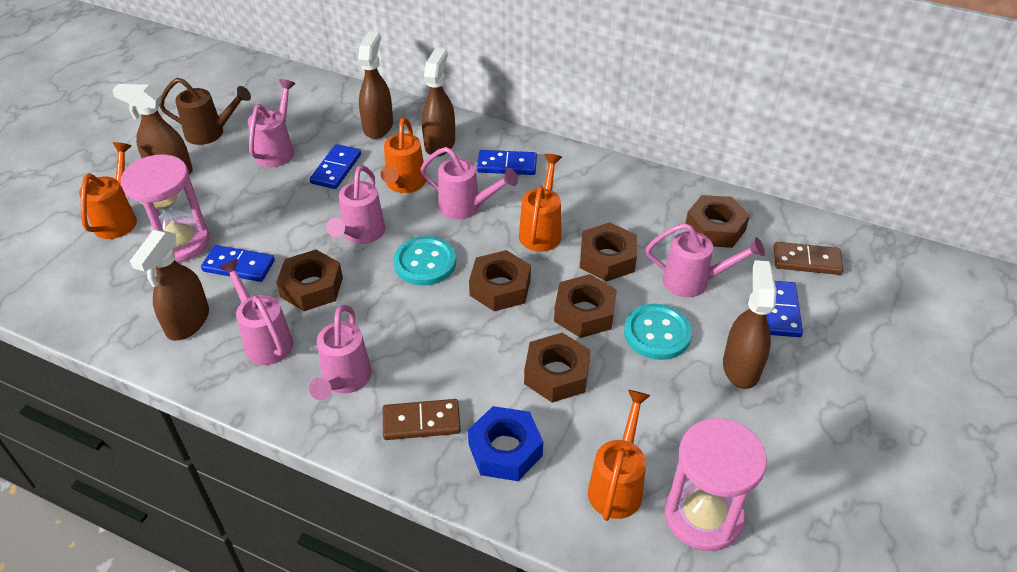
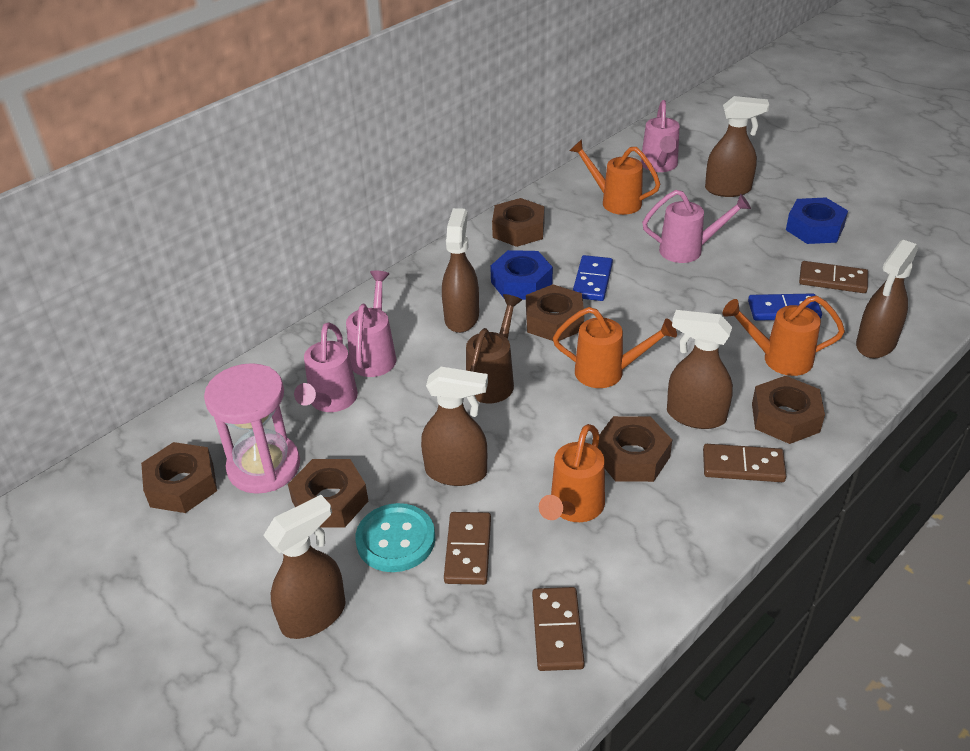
blue domino: 4 -> 2
blue nut: 1 -> 2
brown domino: 2 -> 4
brown spray bottle: 5 -> 6
pink hourglass: 2 -> 1
pink watering can: 6 -> 4
turquoise button: 2 -> 1

